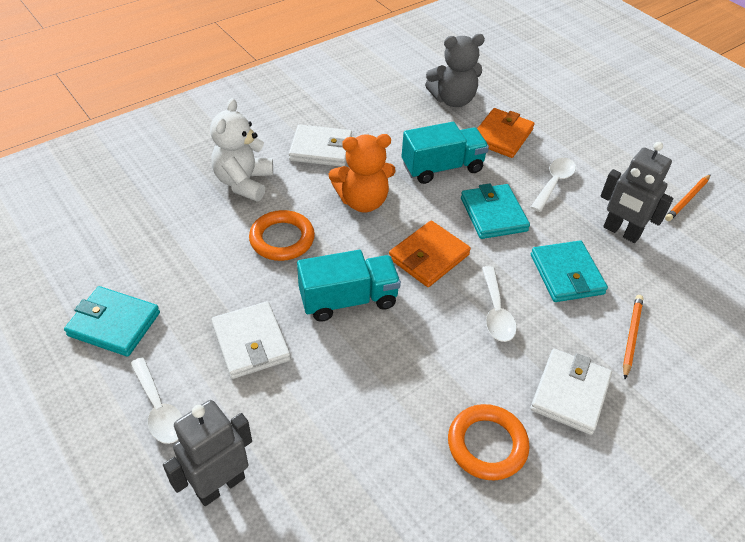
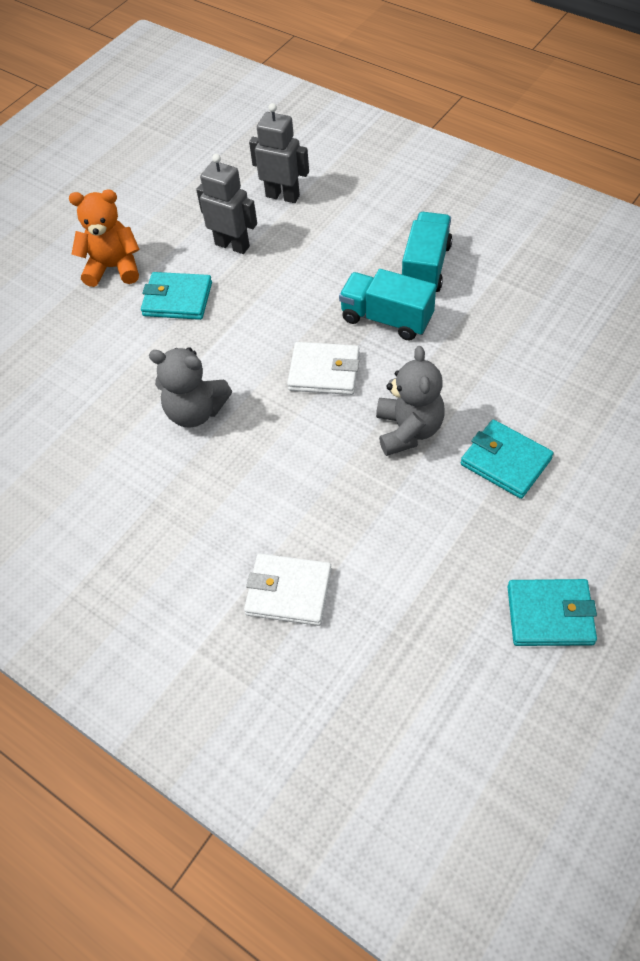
grey teddy bear: 1 -> 2
orange pencil: 2 -> 0
orange ring: 2 -> 0
orange wallet: 2 -> 0
white spoon: 3 -> 0
white teddy bear: 1 -> 0
white wallet: 3 -> 2

